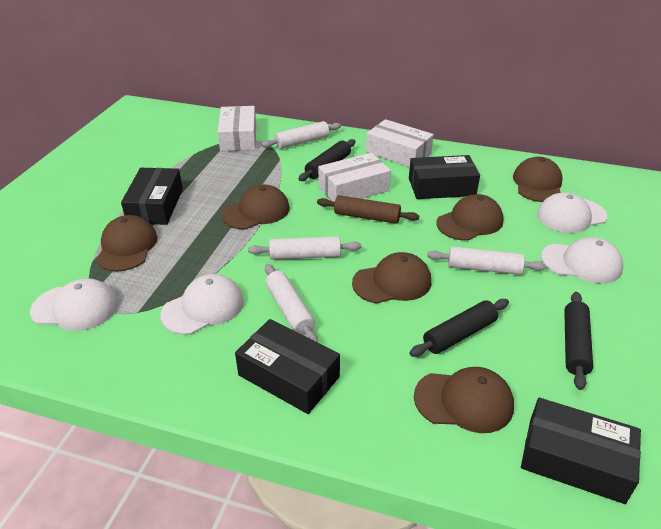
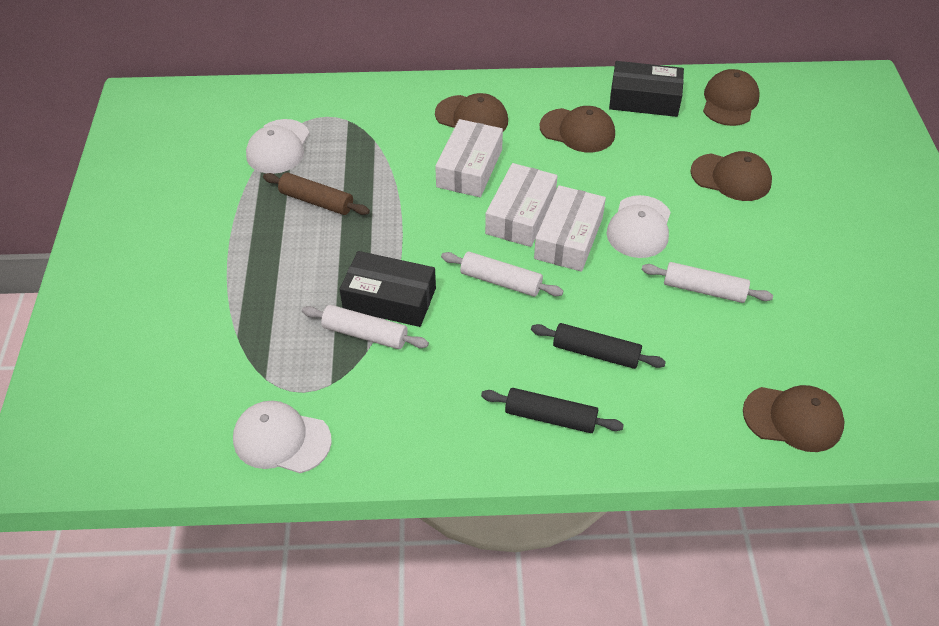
black box: 4 -> 2
black rolling pin: 3 -> 2
brown cap: 6 -> 5
white cap: 4 -> 3
white rolling pin: 4 -> 3

